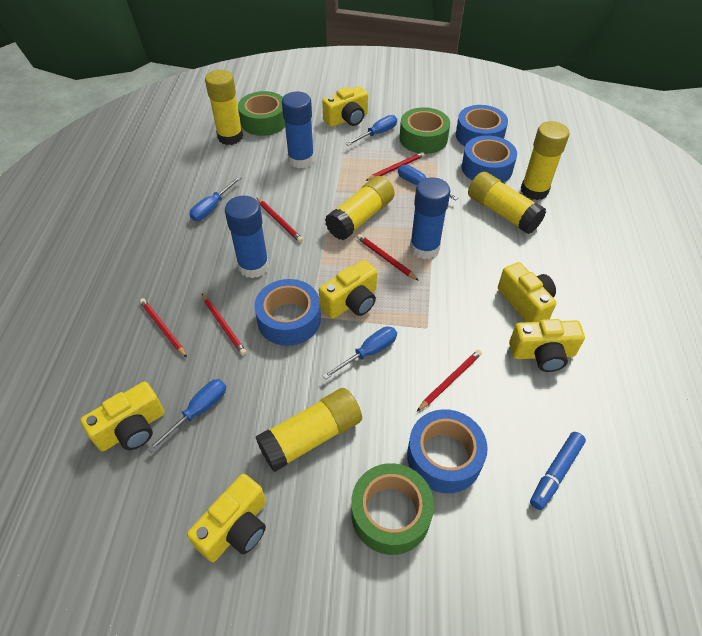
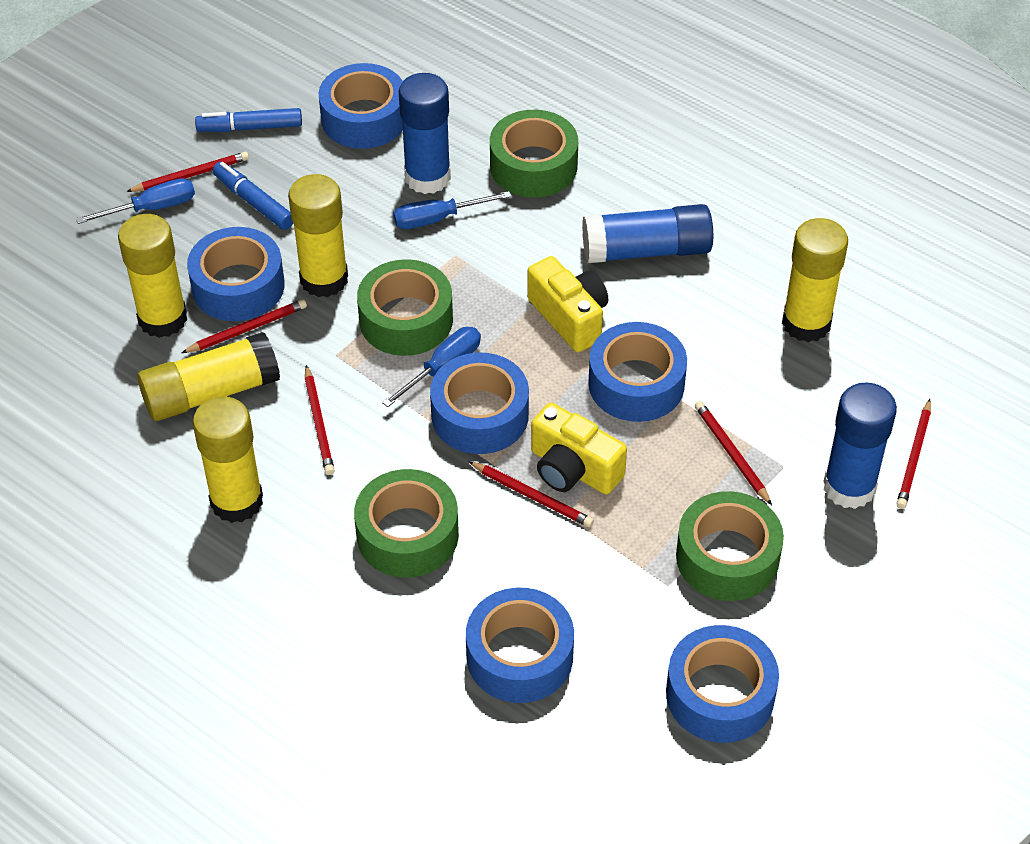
blue marker: 1 -> 2
blue screwdriver: 5 -> 3
blue tape: 4 -> 6
green tape: 3 -> 4
yellow camera: 6 -> 2

